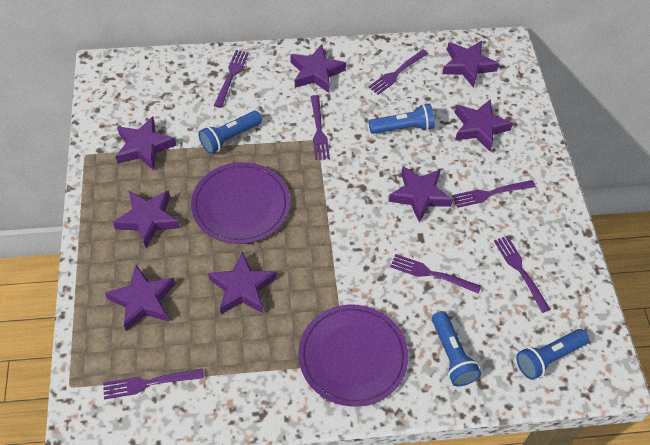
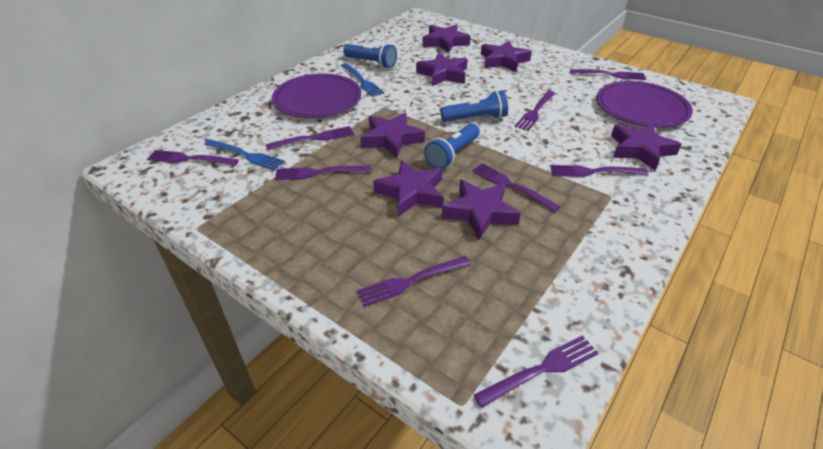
blue flashlight: 4 -> 3
blue fork: 0 -> 2
purple fork: 7 -> 9
purple star: 8 -> 7

